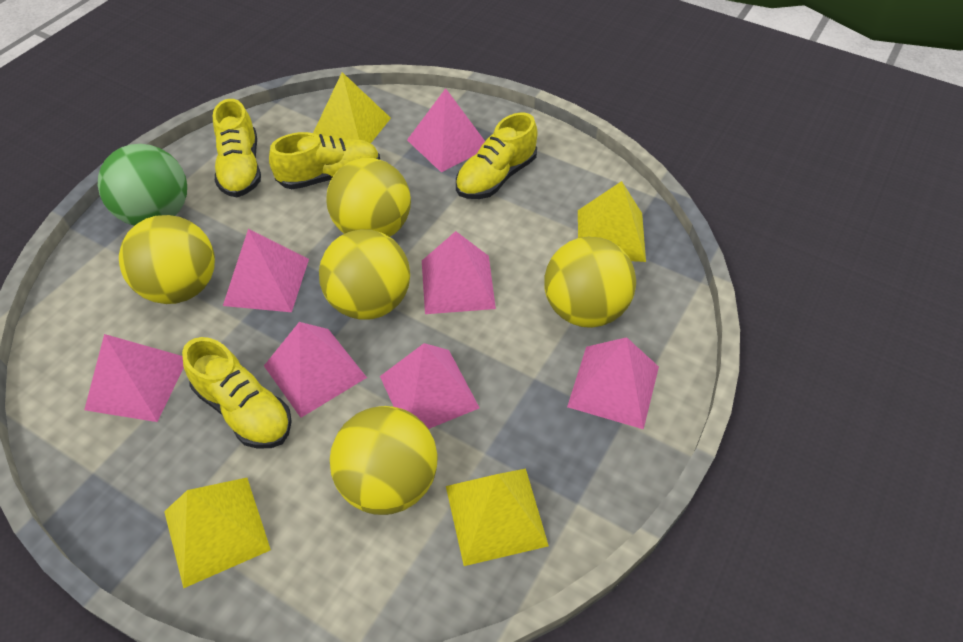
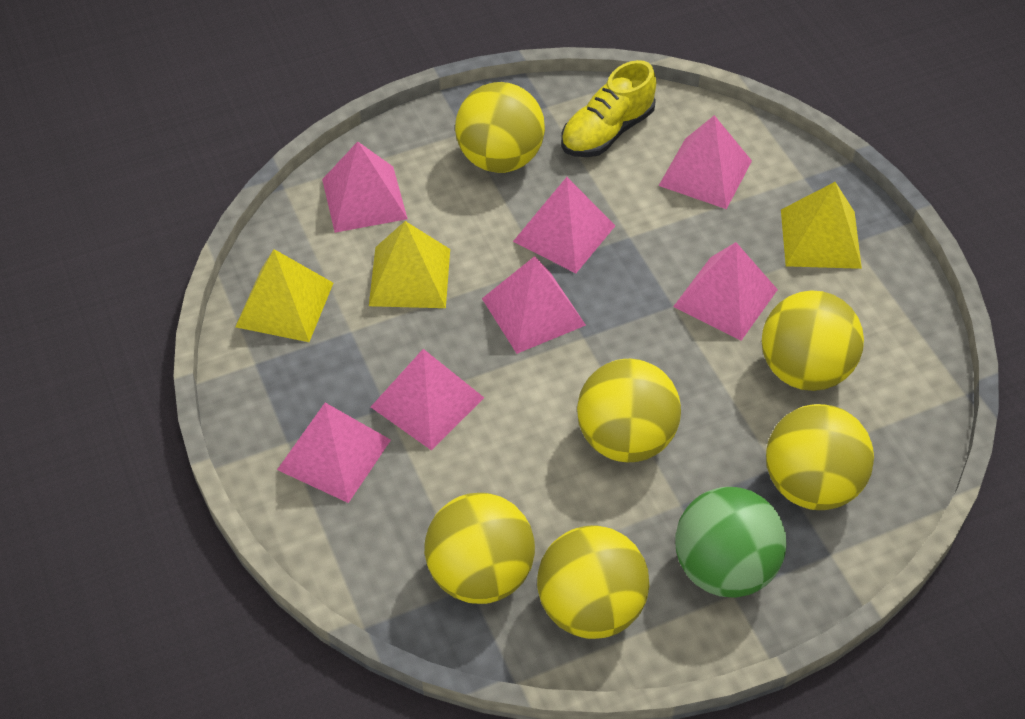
yellow ball: 5 -> 6
yellow pyramid: 4 -> 3
yellow shoe: 4 -> 1

